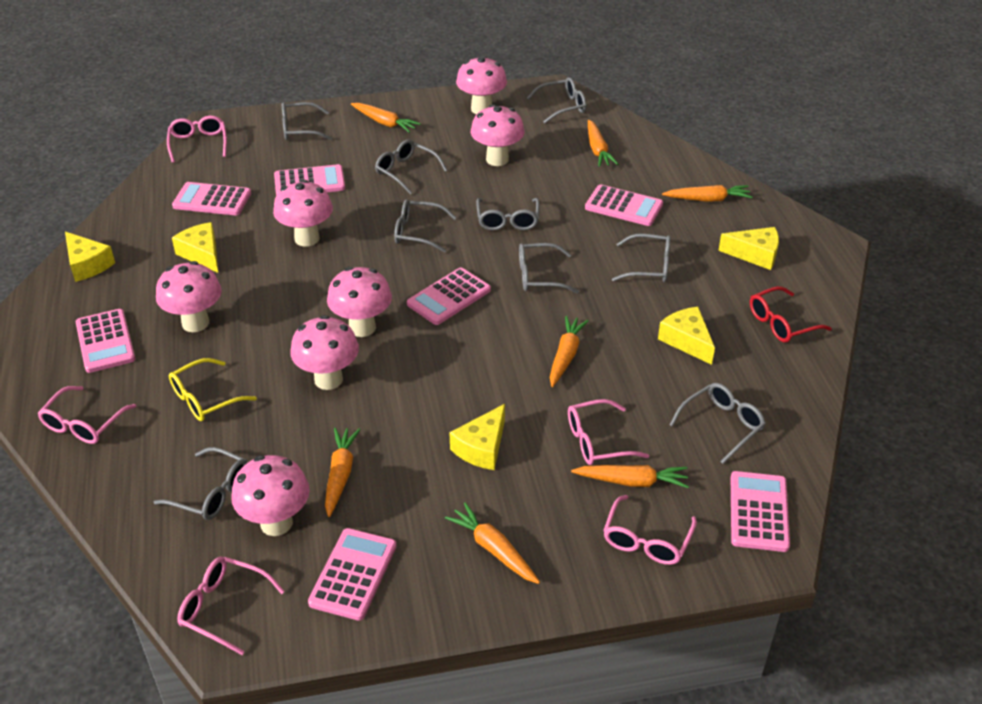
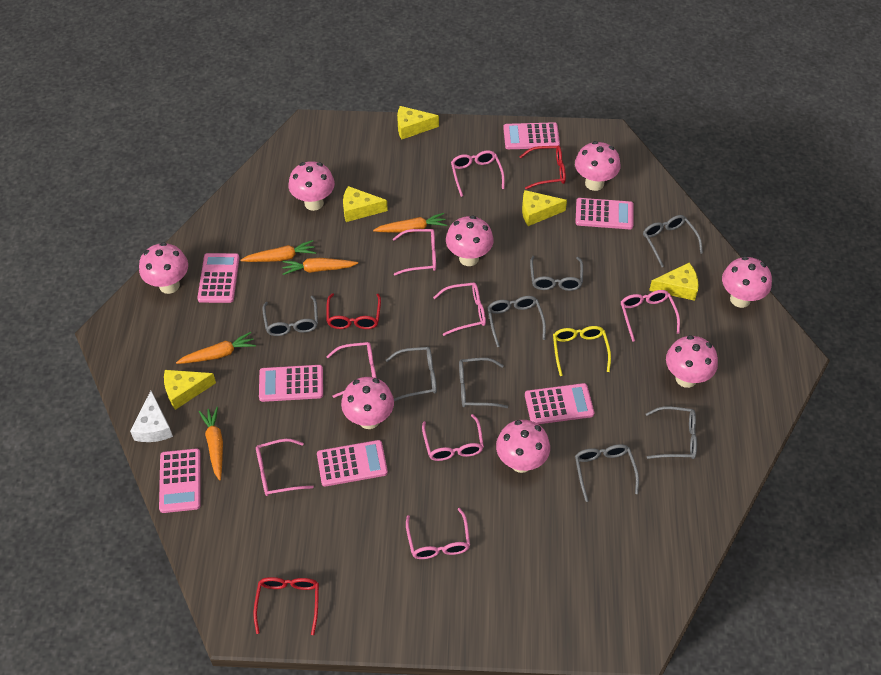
grey glasses: 9 -> 8
orange carrot: 7 -> 5
pink glasses: 5 -> 8
pink mushroom: 7 -> 8
red glasses: 1 -> 3
white cheese: 0 -> 1

